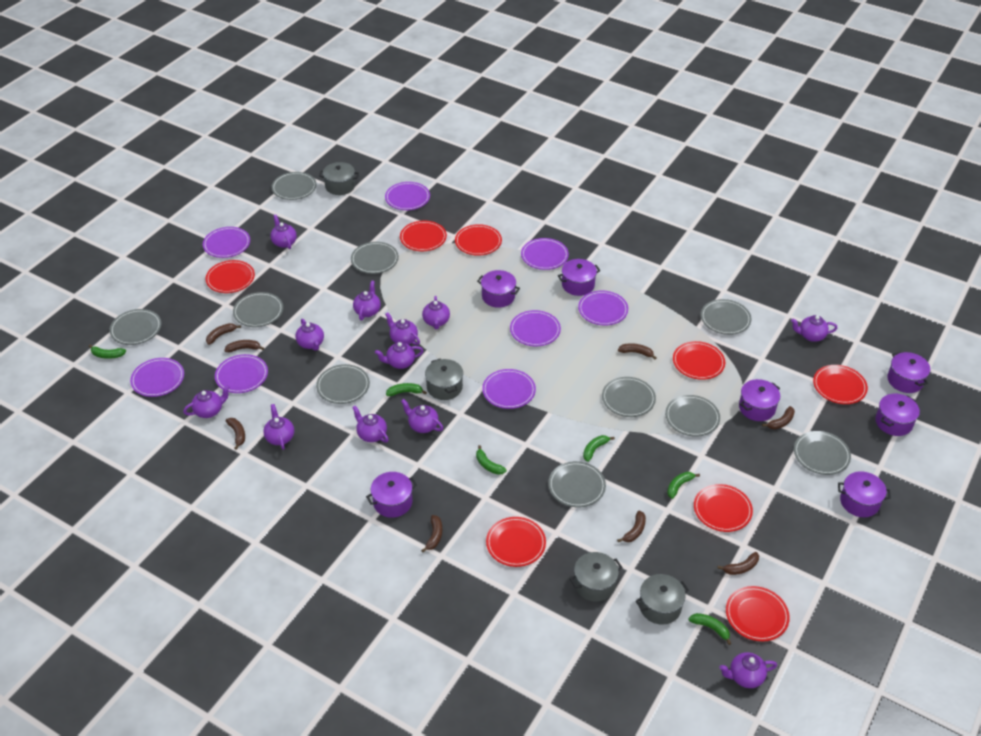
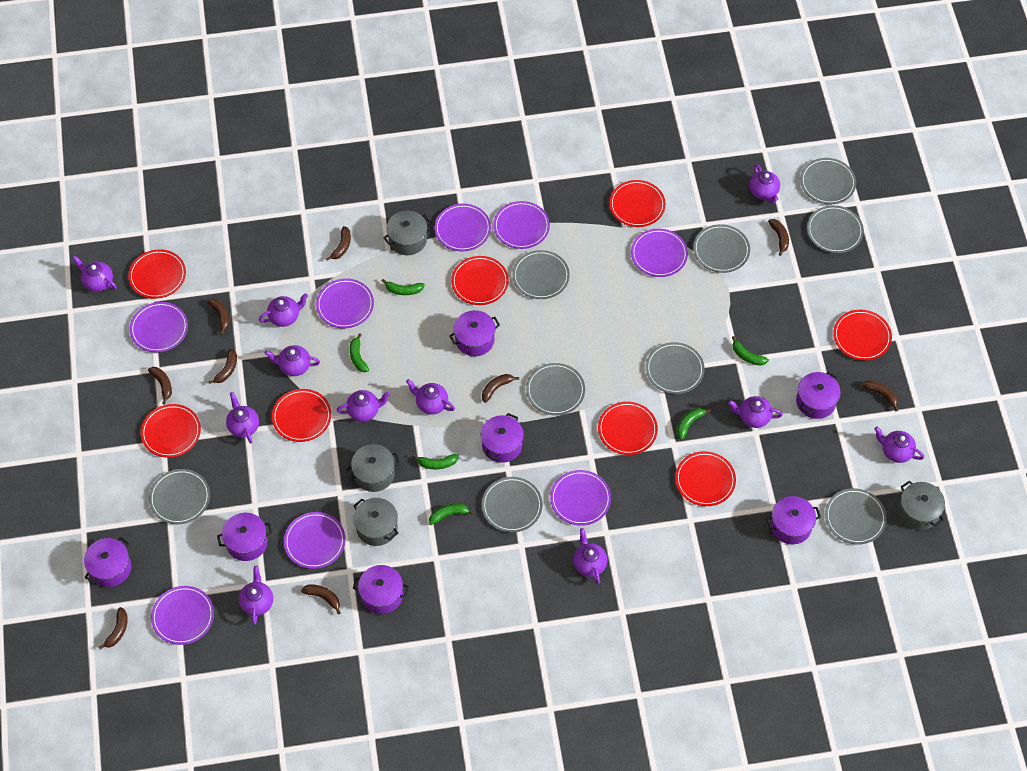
brown banana: 8 -> 9
grey plate: 10 -> 9
purple teapot: 12 -> 11

